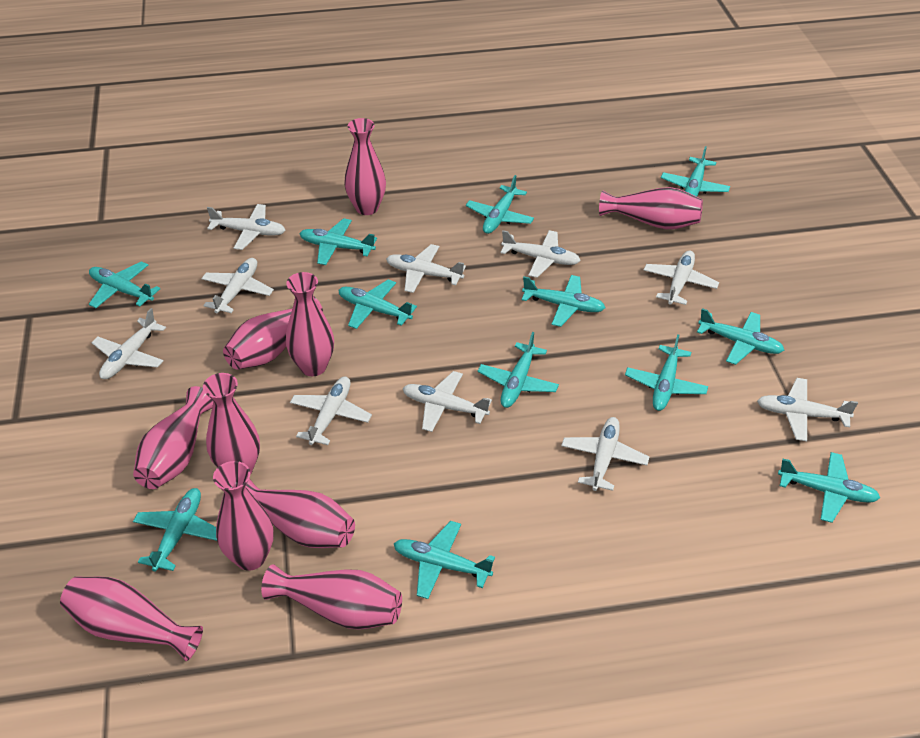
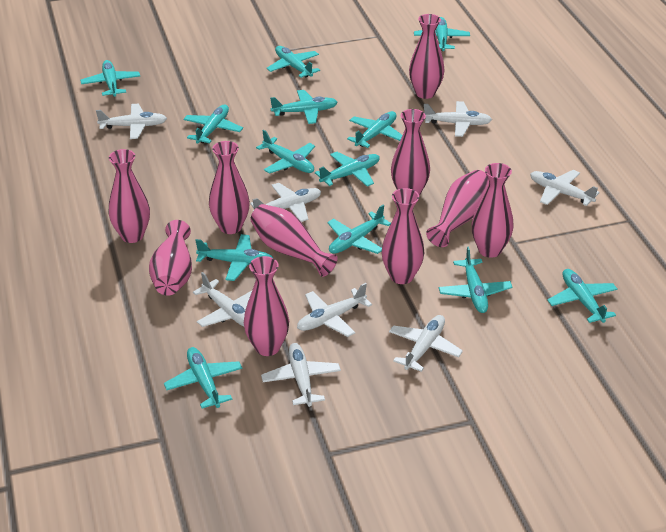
turquoise plane: 12 -> 13
white plane: 10 -> 8

